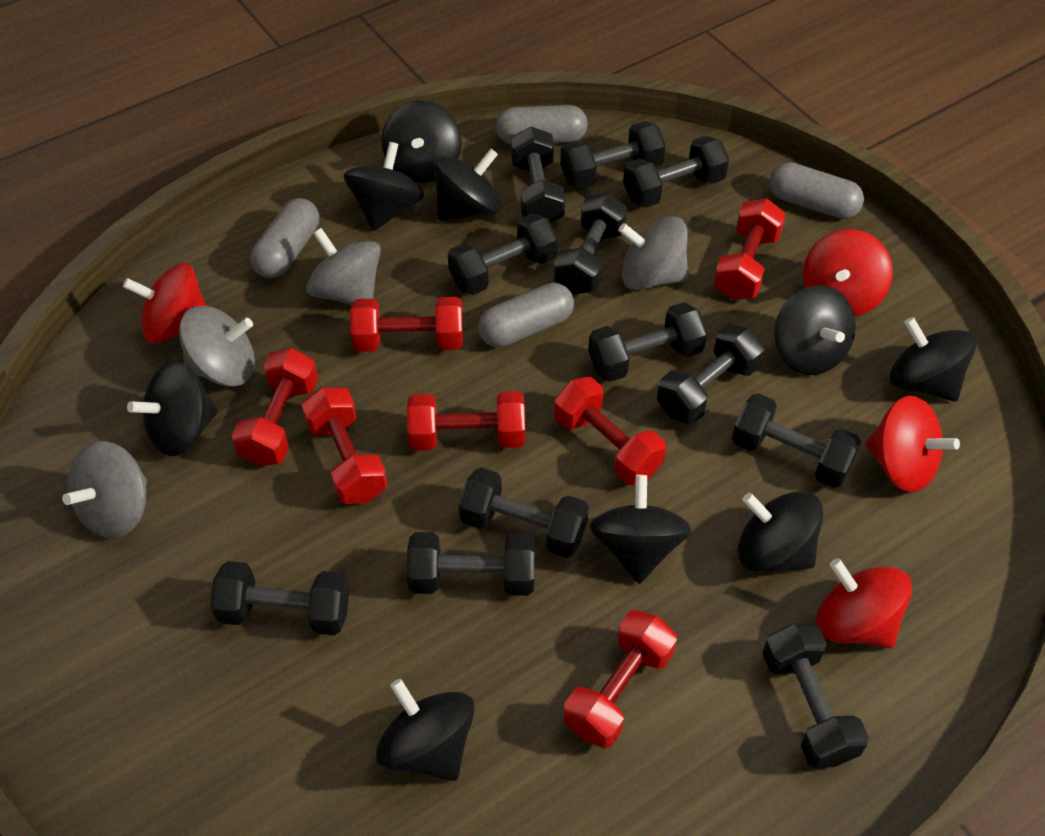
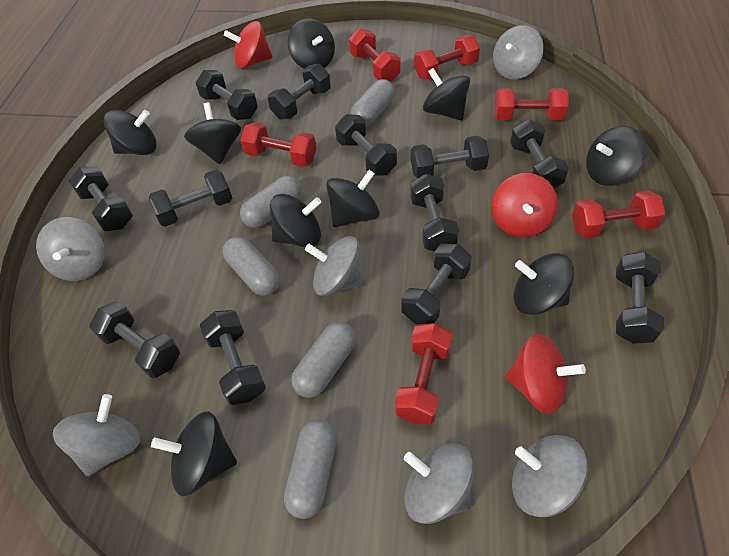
grey capsule: 4 -> 5
grey spinning top: 4 -> 6
red dumbbell: 7 -> 6
red spinning top: 4 -> 3

